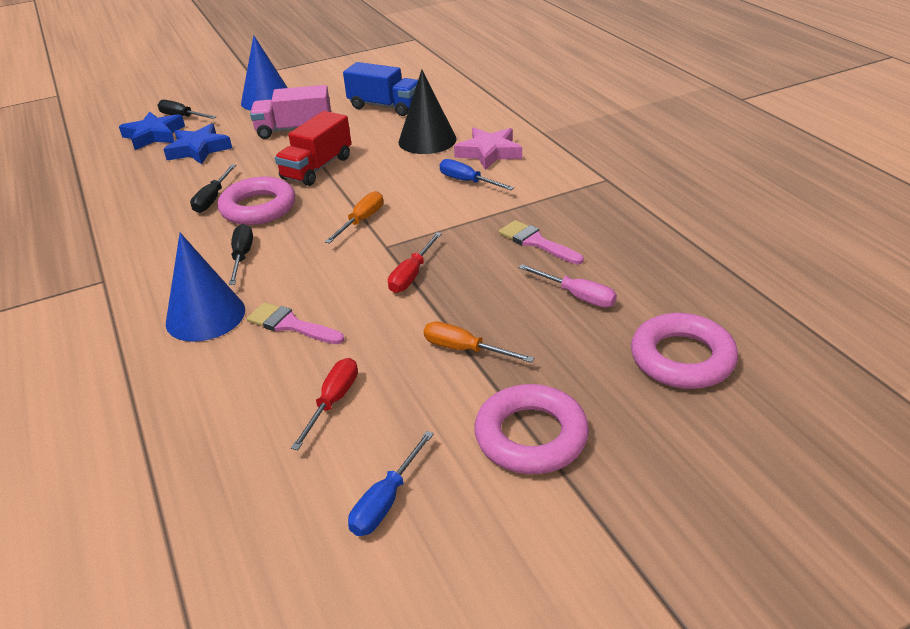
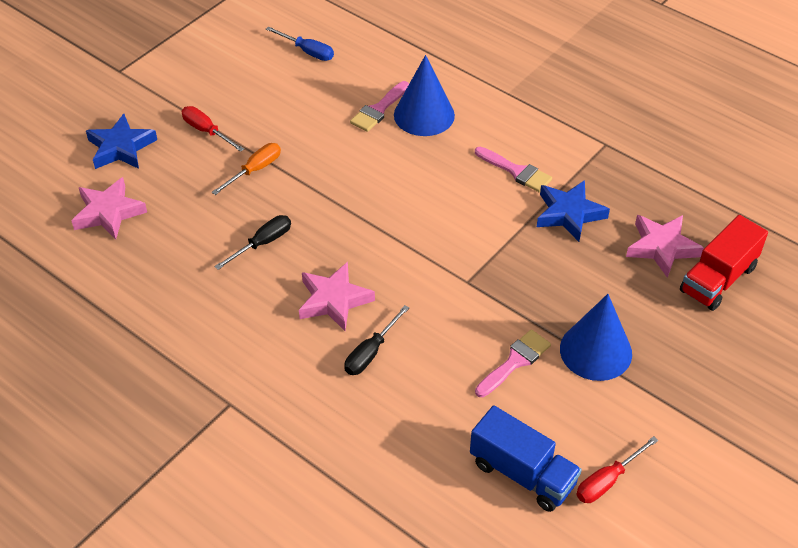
black cone: 1 -> 0
black screwdriver: 3 -> 2
blue screwdriver: 2 -> 1
orange screwdriver: 2 -> 1
pink brush: 2 -> 3
pink ring: 3 -> 0
pink screwdriver: 1 -> 0
pink star: 1 -> 3
pink truck: 1 -> 0

